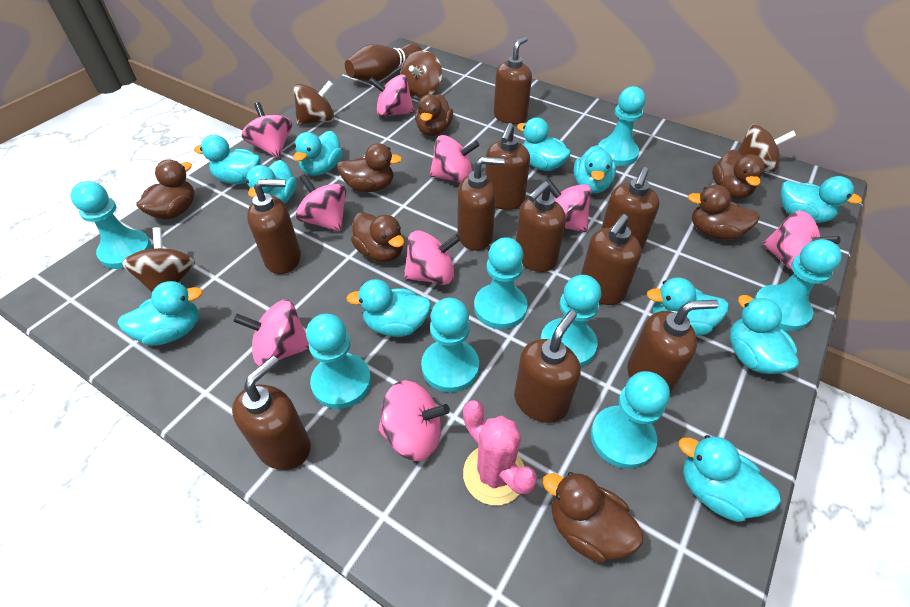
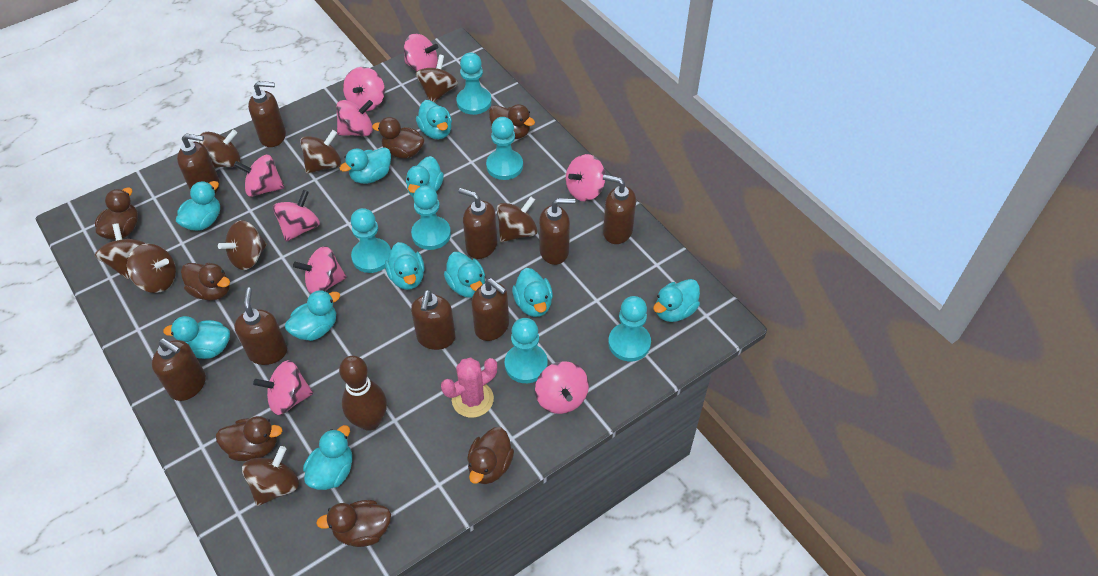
brown soap dispenser: 10 -> 9
brown spinning top: 4 -> 8
turquoise pawn: 8 -> 6

